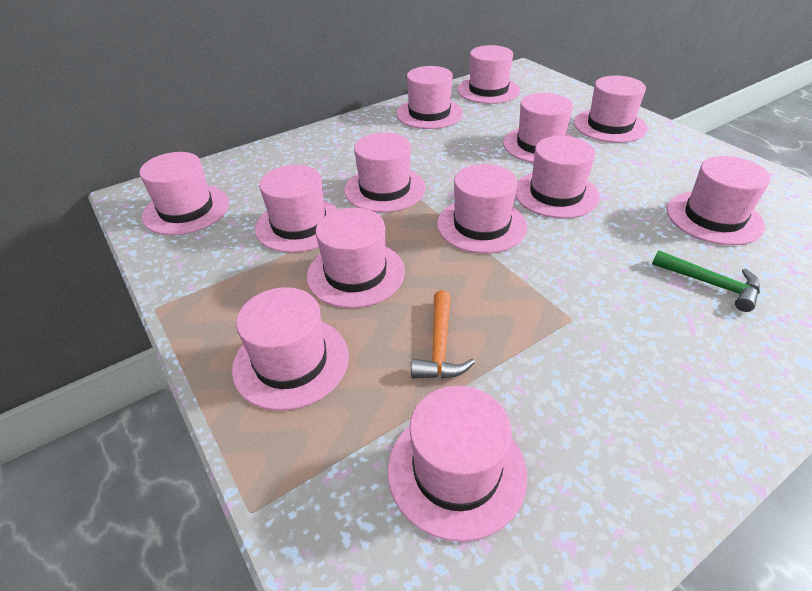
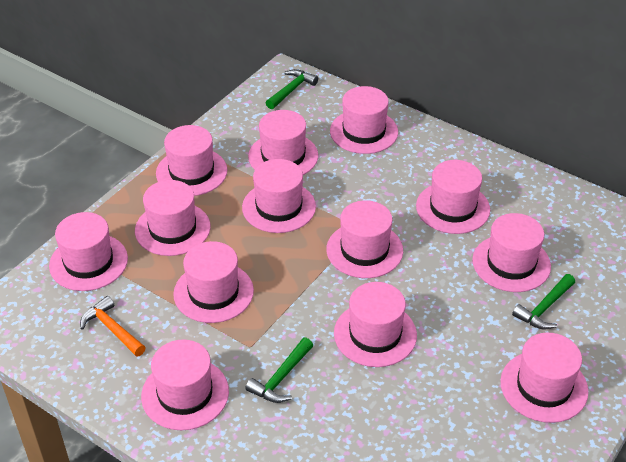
green hammer: 1 -> 3

